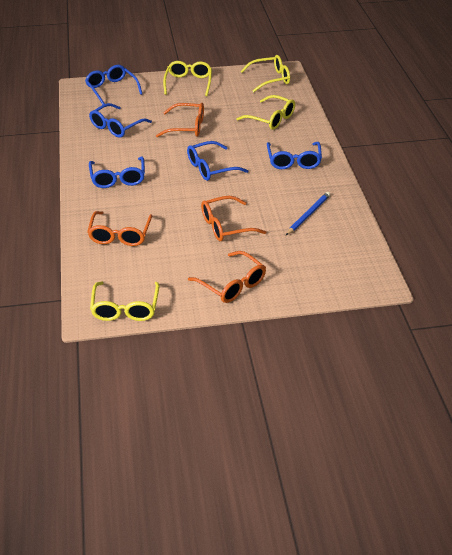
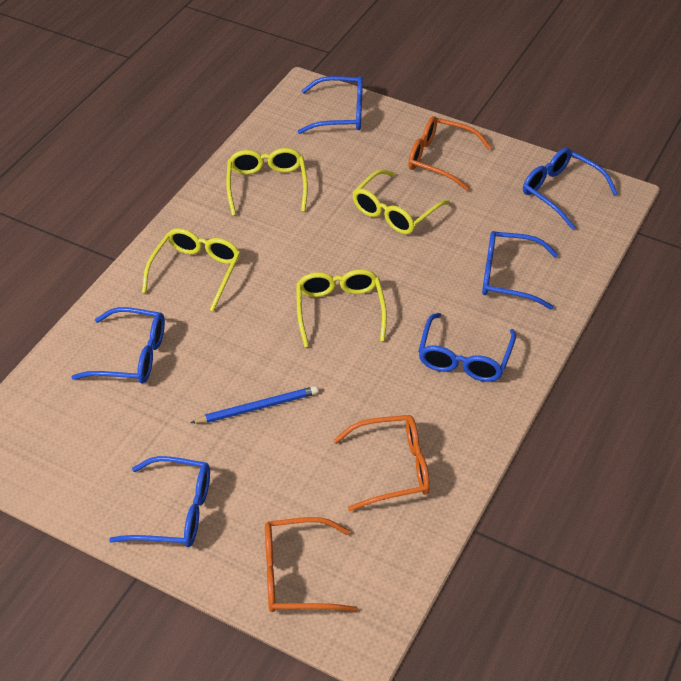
blue glasses: 5 -> 6
orange glasses: 4 -> 3

